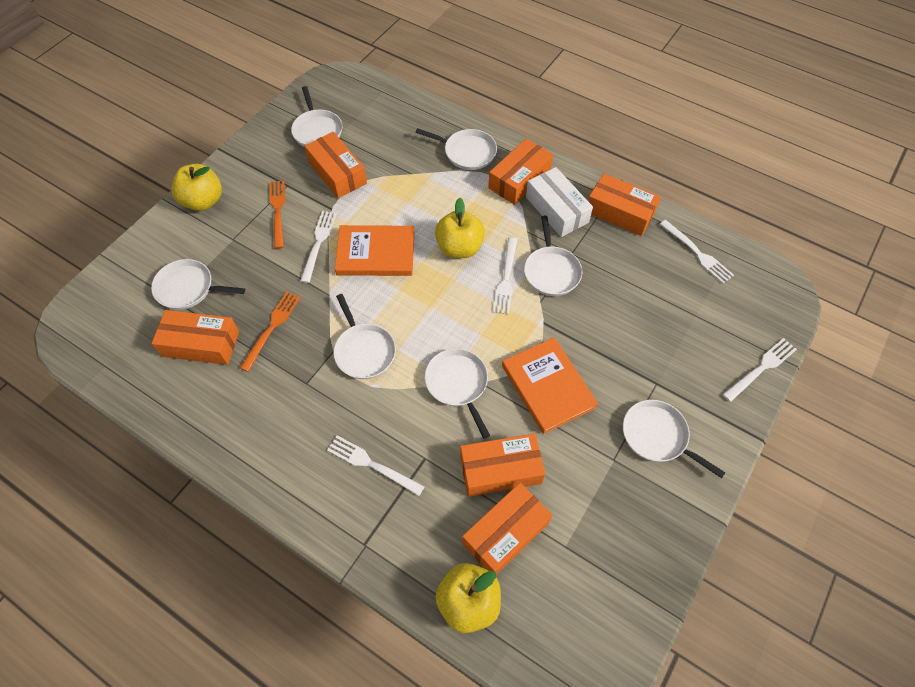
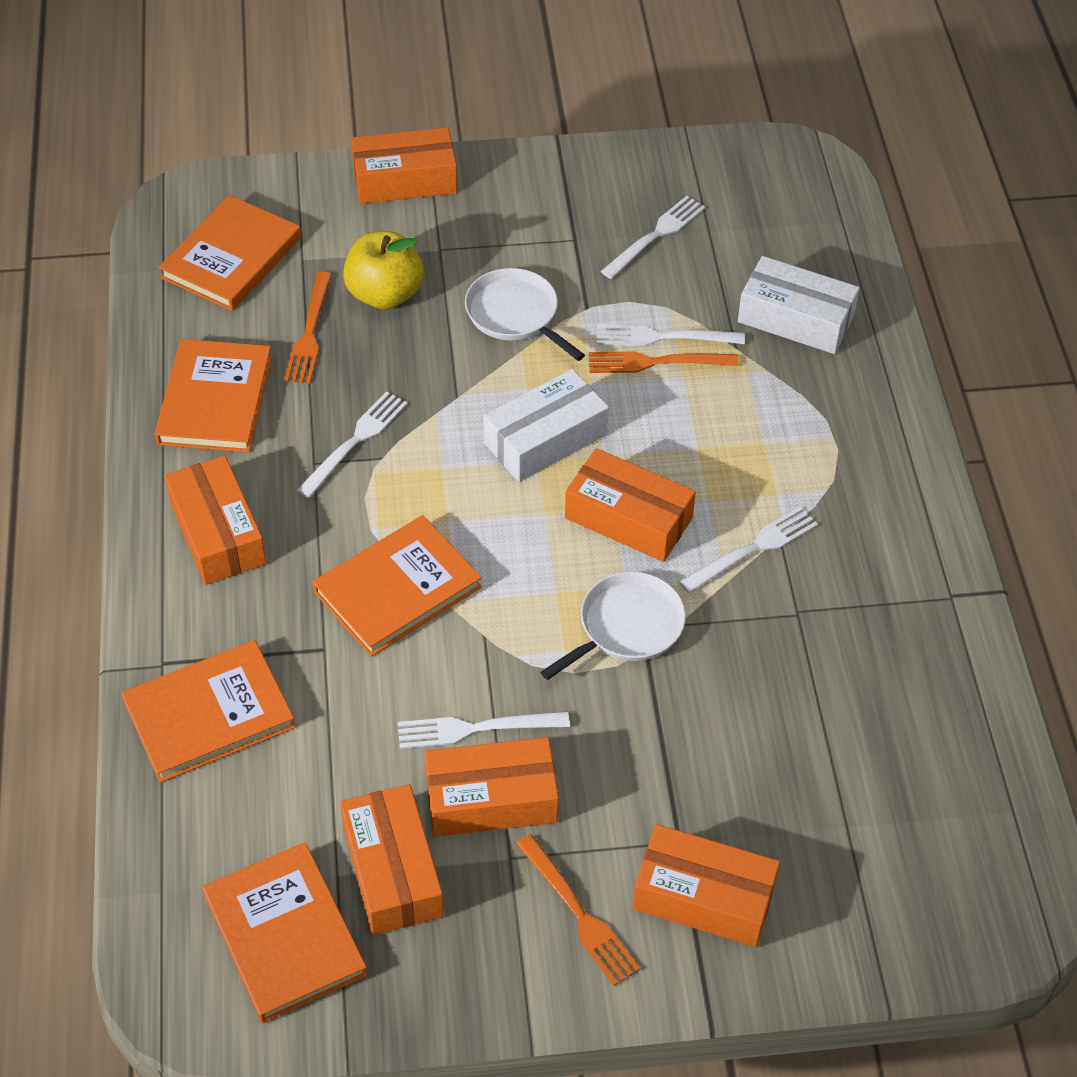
orange book: 2 -> 5
orange fork: 2 -> 3
white box: 1 -> 2
white pan: 7 -> 2
yellow apple: 3 -> 1

